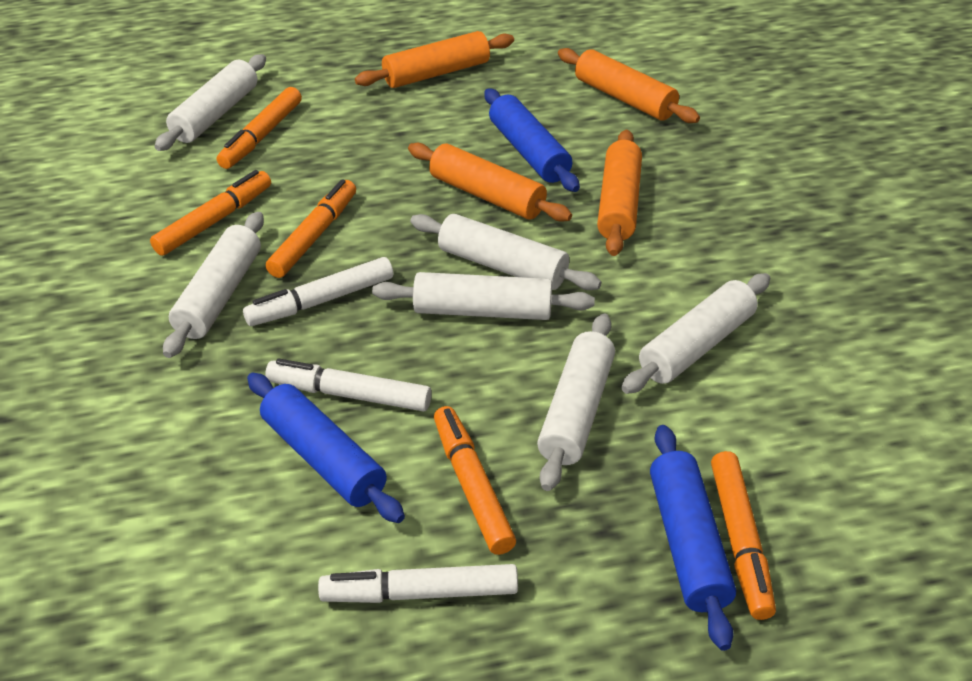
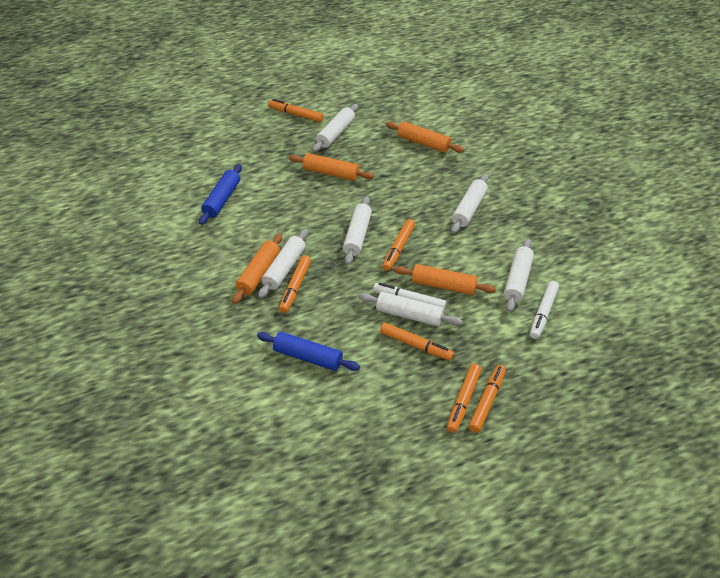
blue rolling pin: 3 -> 2
orange marker: 5 -> 6
white marker: 3 -> 2

